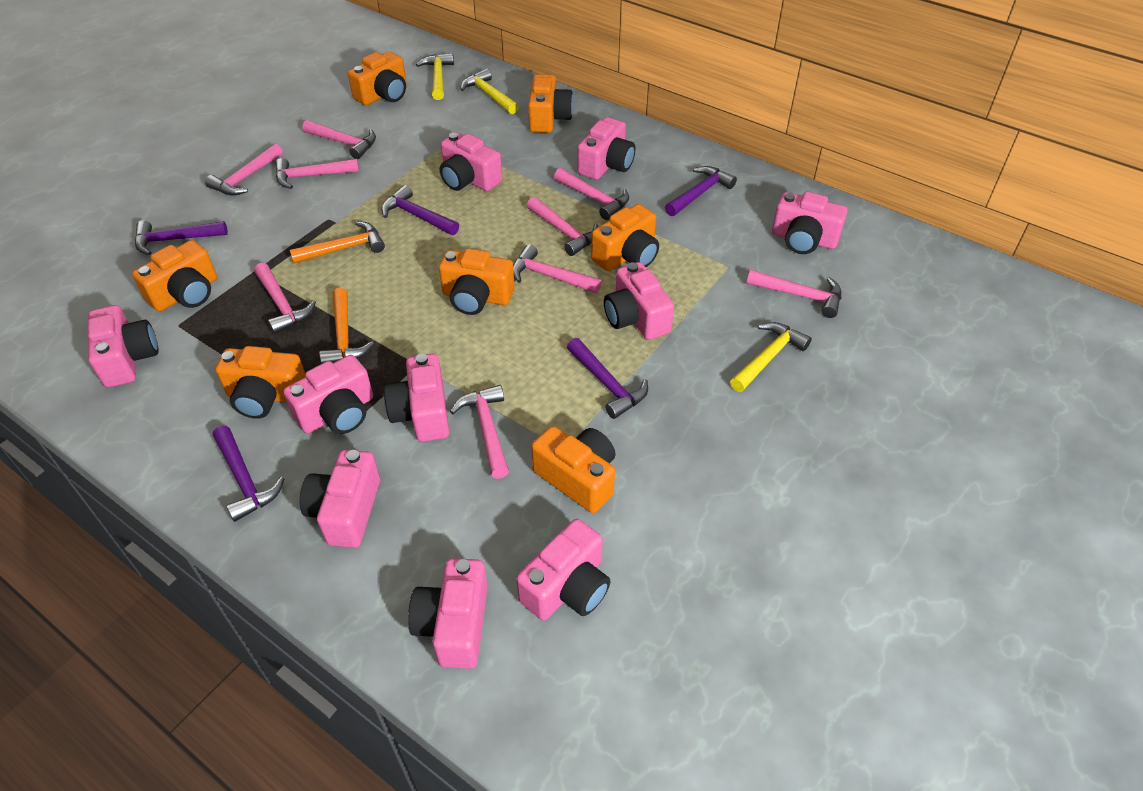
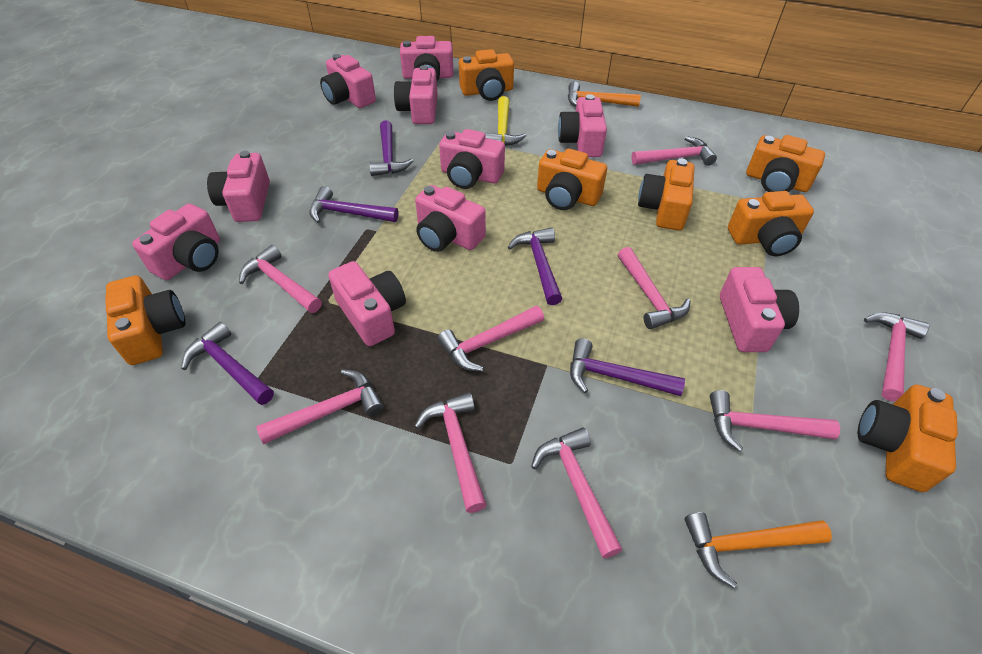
yellow hammer: 3 -> 1

